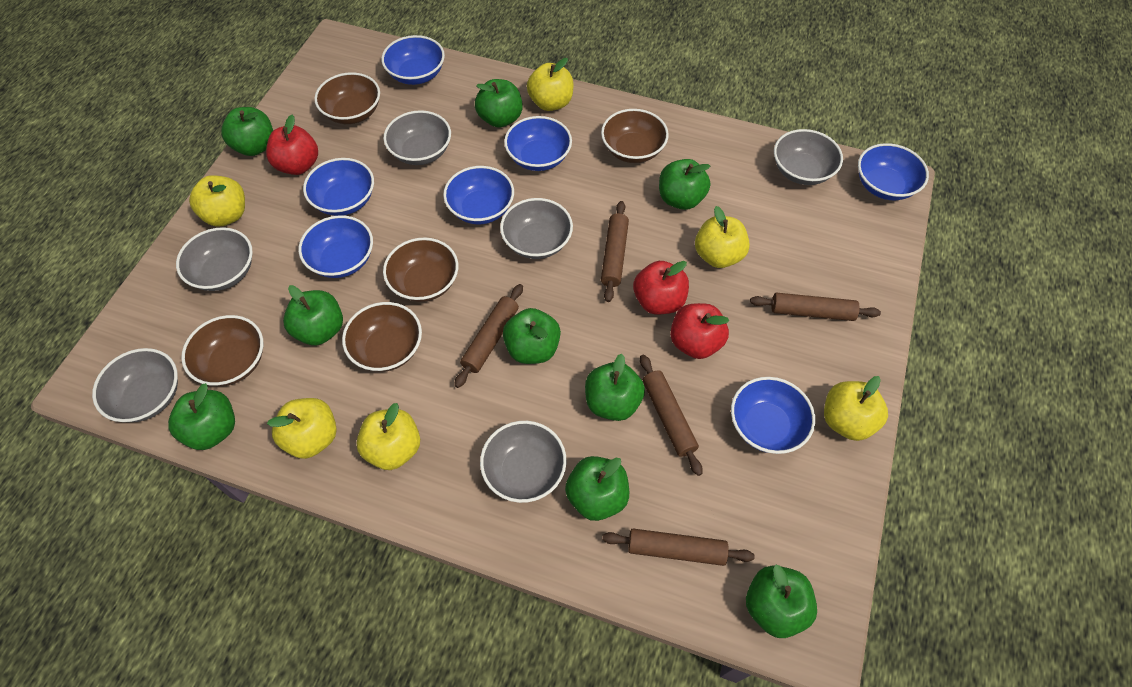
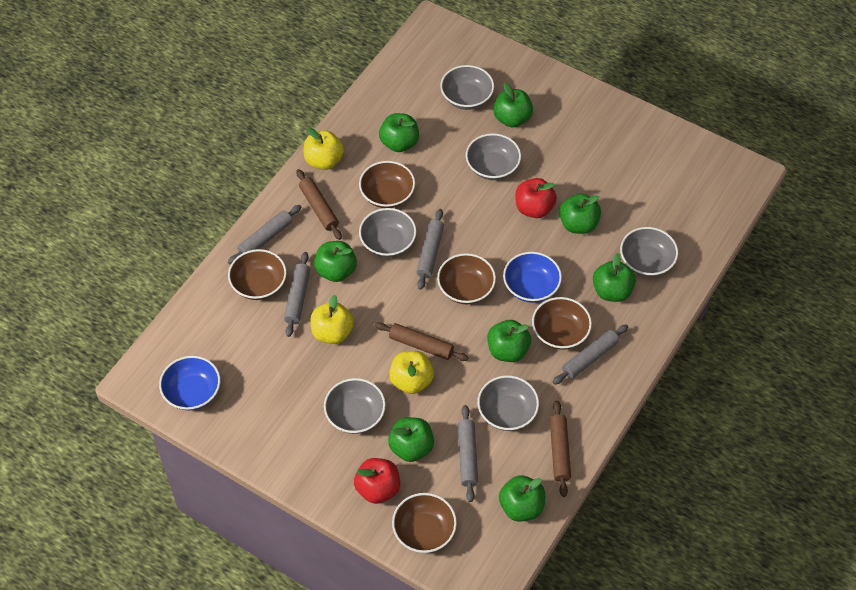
blue bowl: 7 -> 2
brown rolling pin: 5 -> 3
green apple: 9 -> 8
grey rolling pin: 0 -> 5
red apple: 3 -> 2
yellow apple: 6 -> 3

